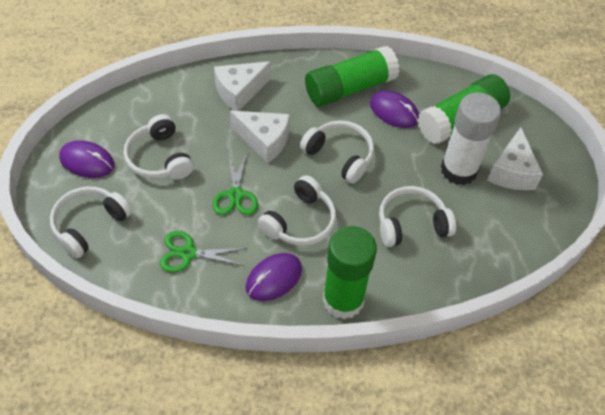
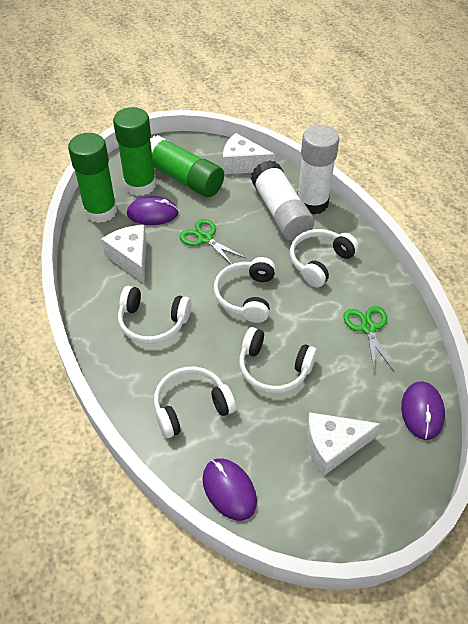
white glue stick: 1 -> 2

